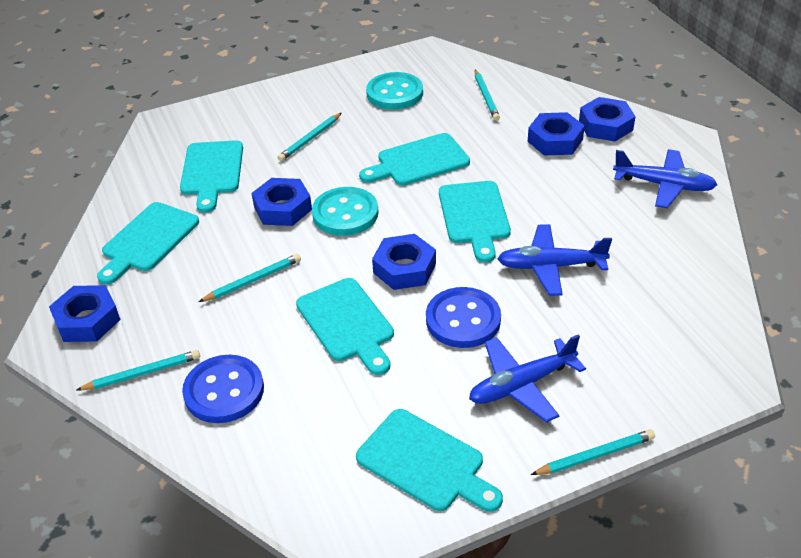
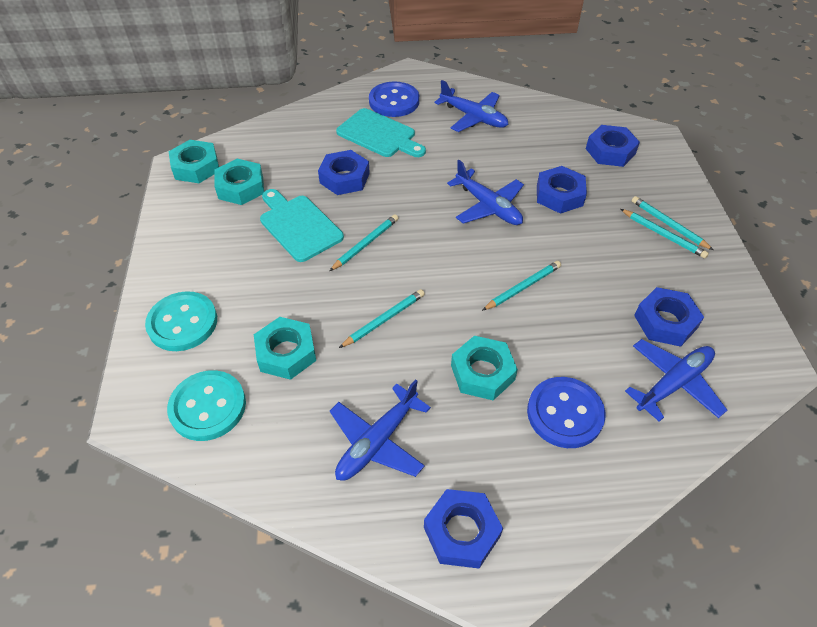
blue plane: 3 -> 4
turquoise cutting board: 6 -> 2
turquoise nut: 0 -> 4

